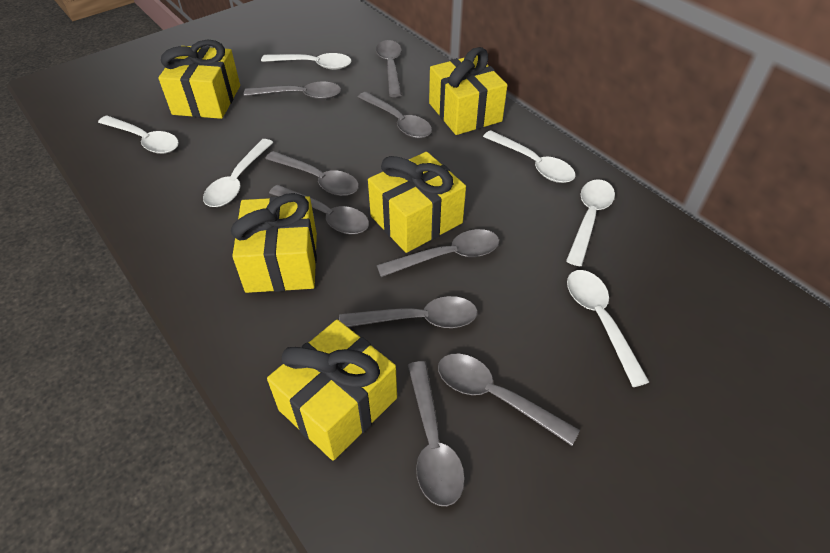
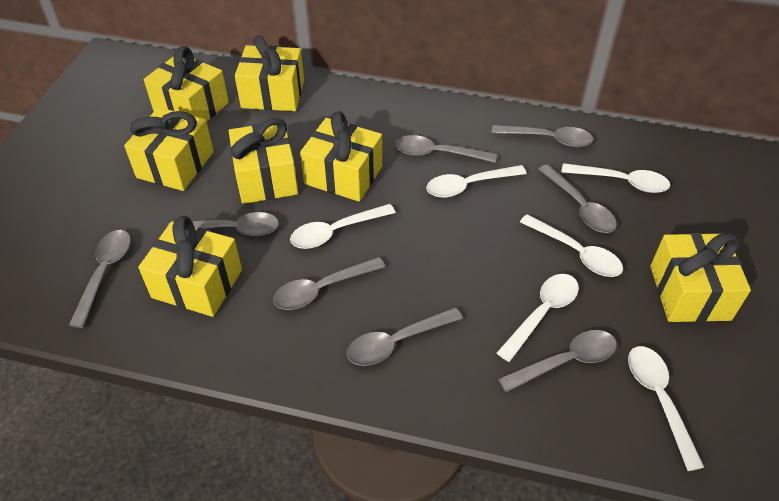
grey spoon: 9 -> 8
yellow gift: 5 -> 7

